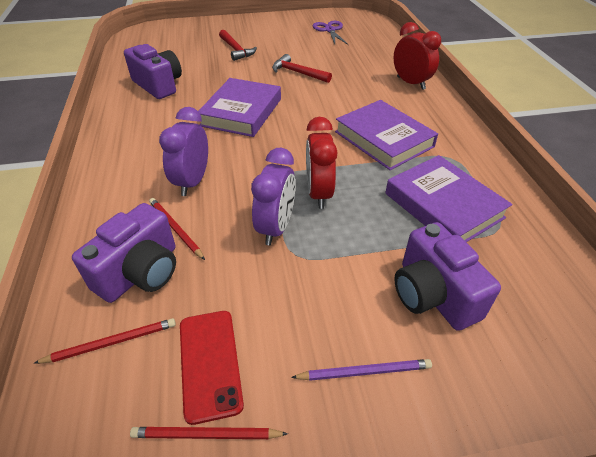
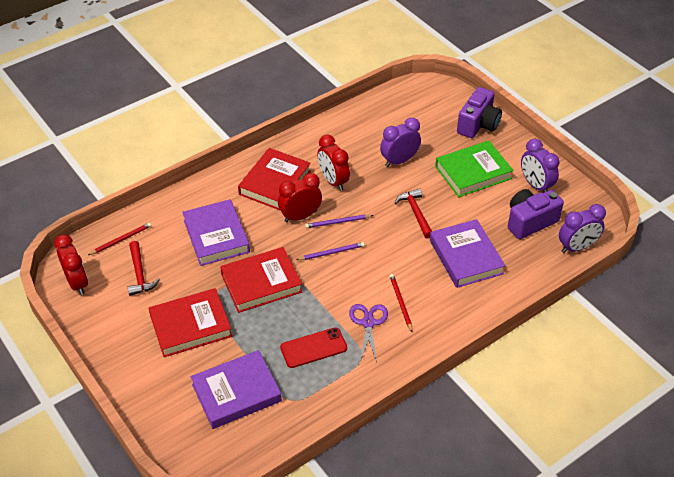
green book: 0 -> 1
purple camera: 3 -> 2
purple clock: 2 -> 3
purple pencil: 1 -> 2
red book: 0 -> 3
red clock: 2 -> 3
red pencil: 3 -> 2

